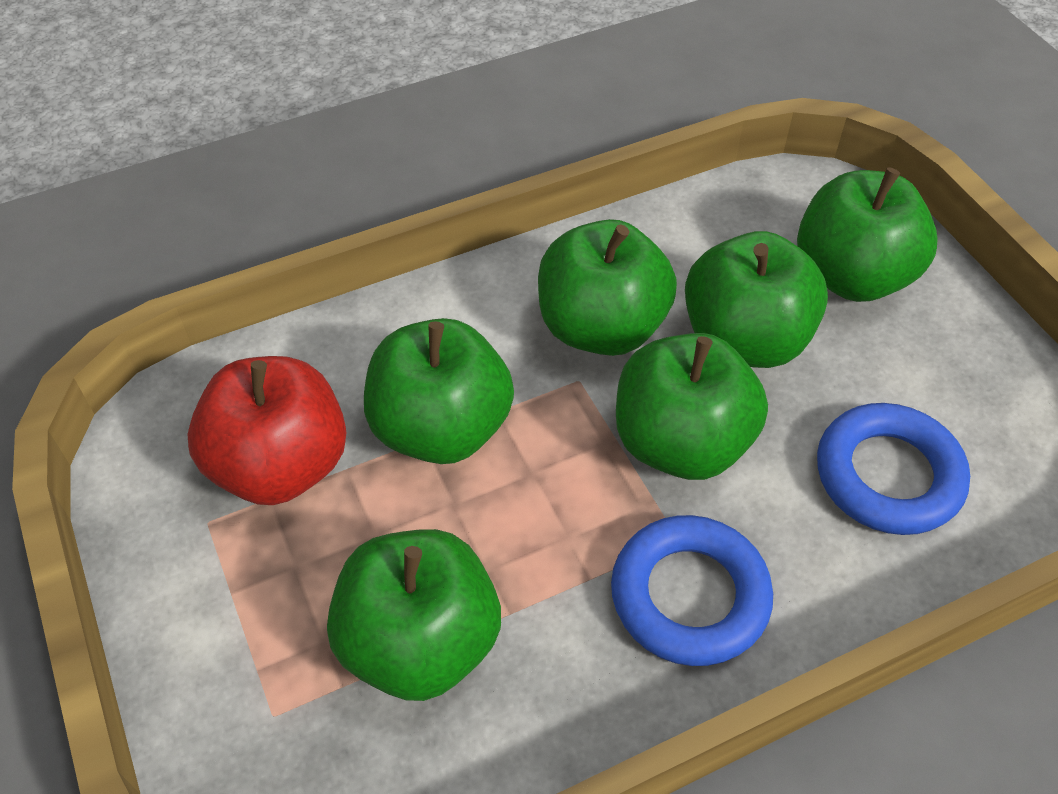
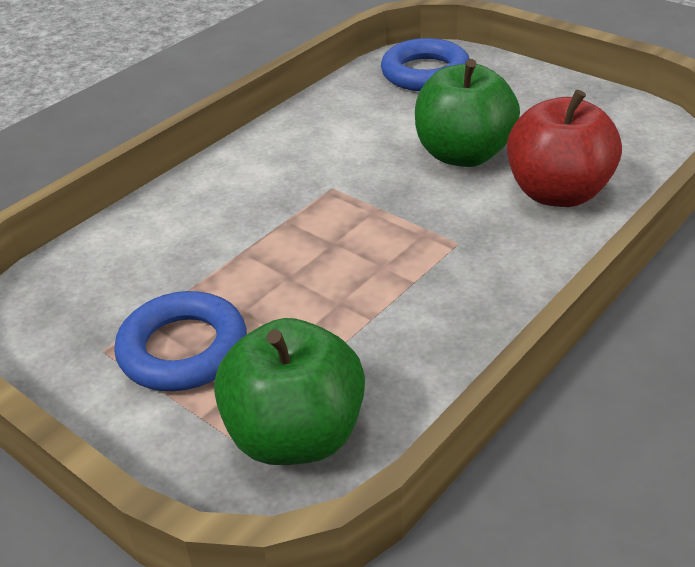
green apple: 6 -> 2

